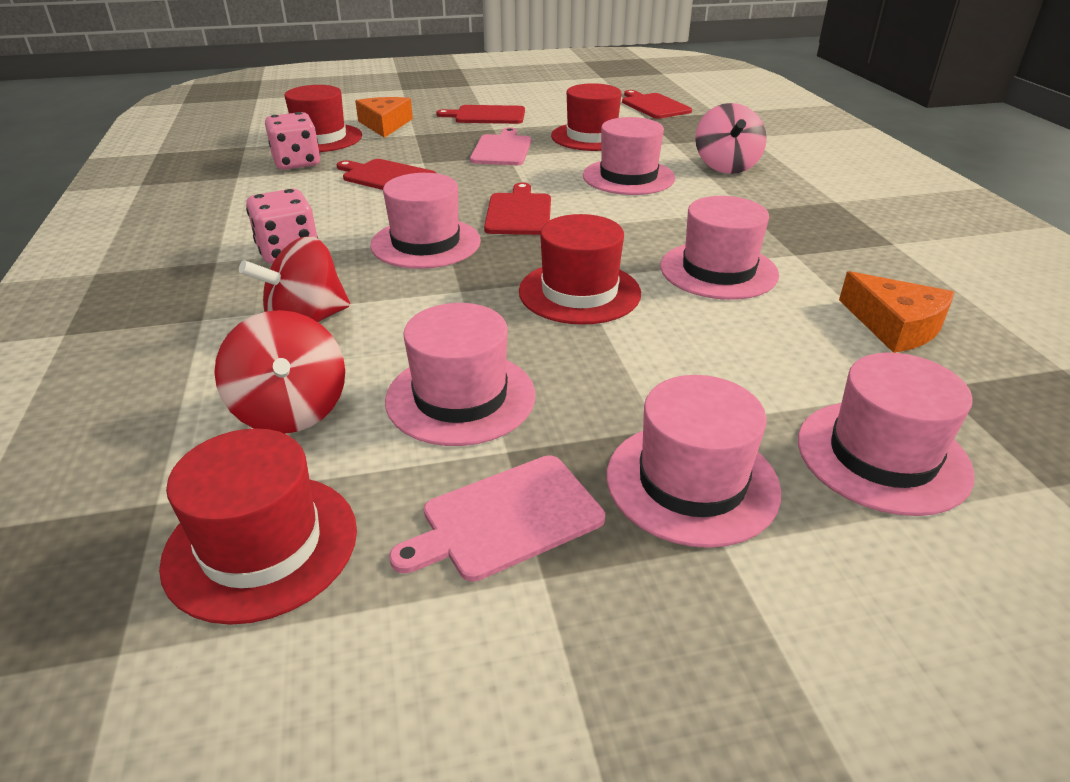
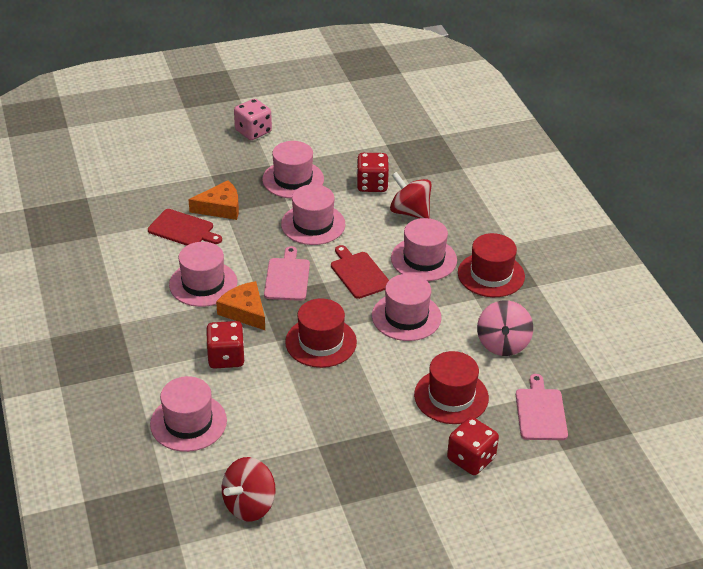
pink dice: 2 -> 1
red cutting board: 4 -> 2
red dice: 0 -> 3
red hat: 4 -> 3

